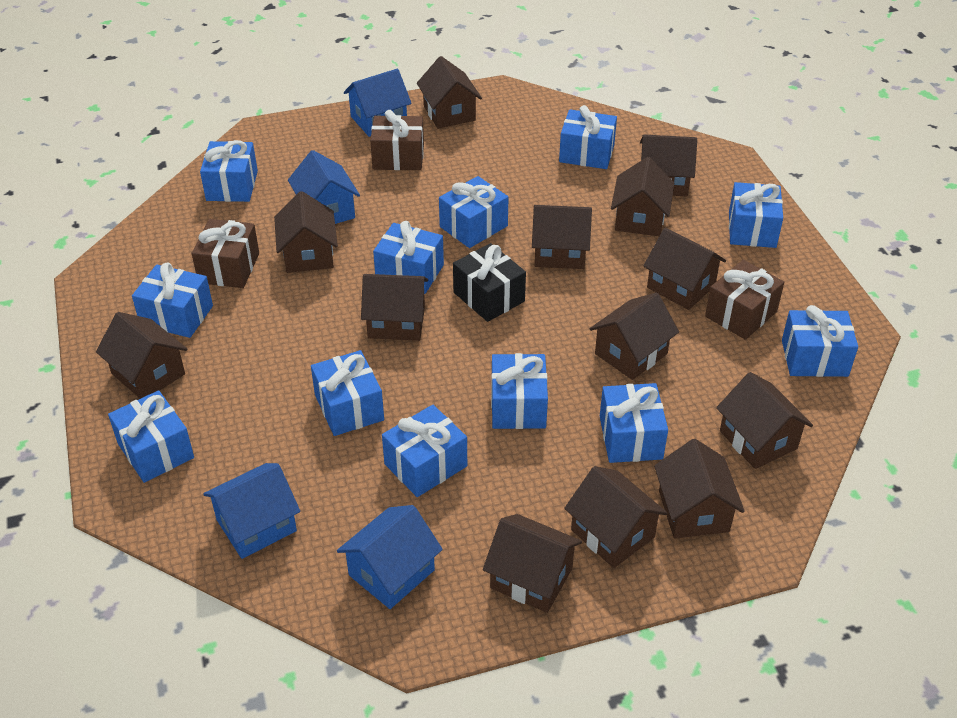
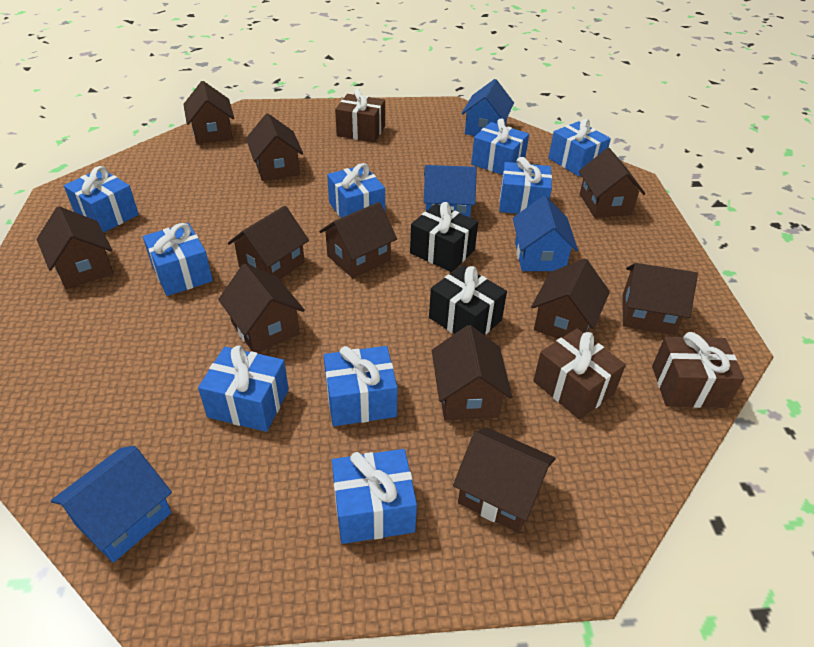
black gift: 1 -> 2
blue gift: 12 -> 9
brown house: 13 -> 11

